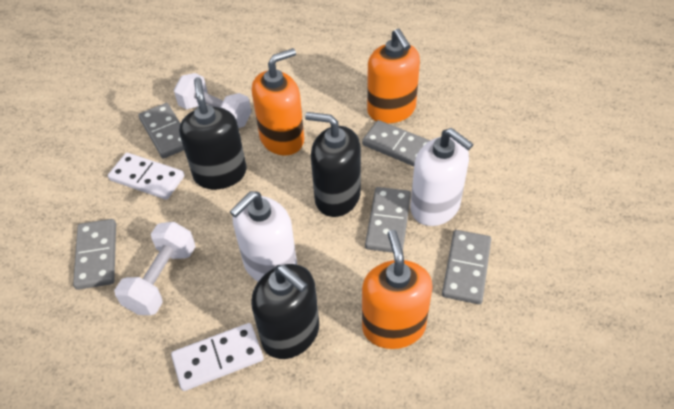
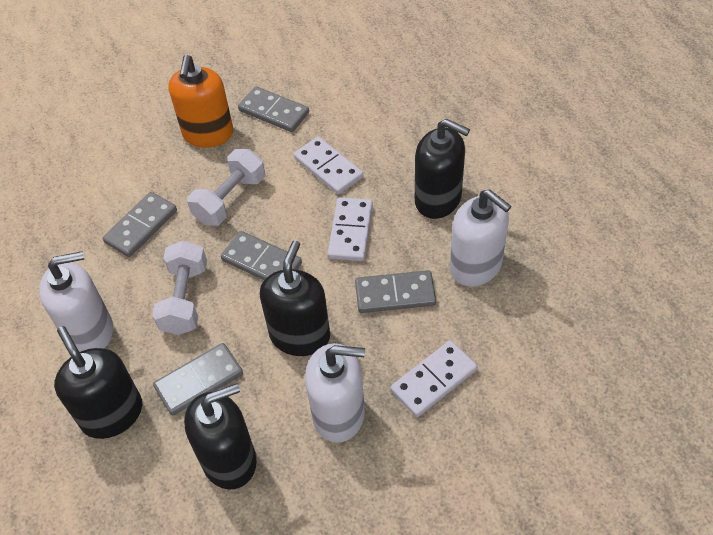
black soap dispenser: 3 -> 4
orange soap dispenser: 3 -> 1
white domino: 2 -> 3
white soap dispenser: 2 -> 3

